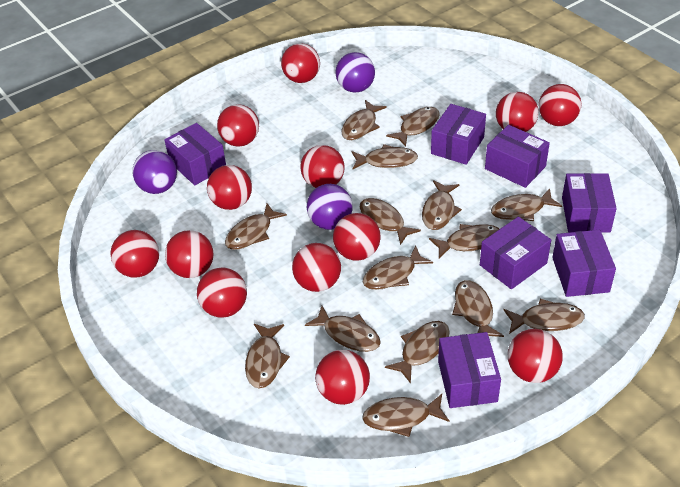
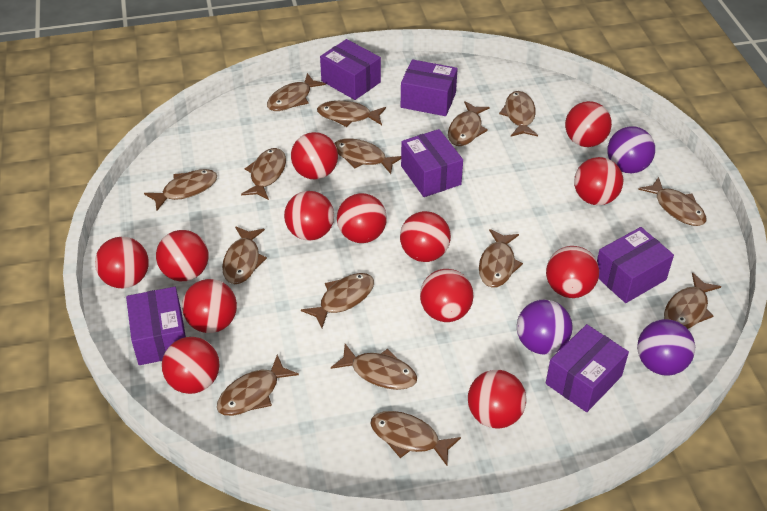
purple box: 7 -> 6

